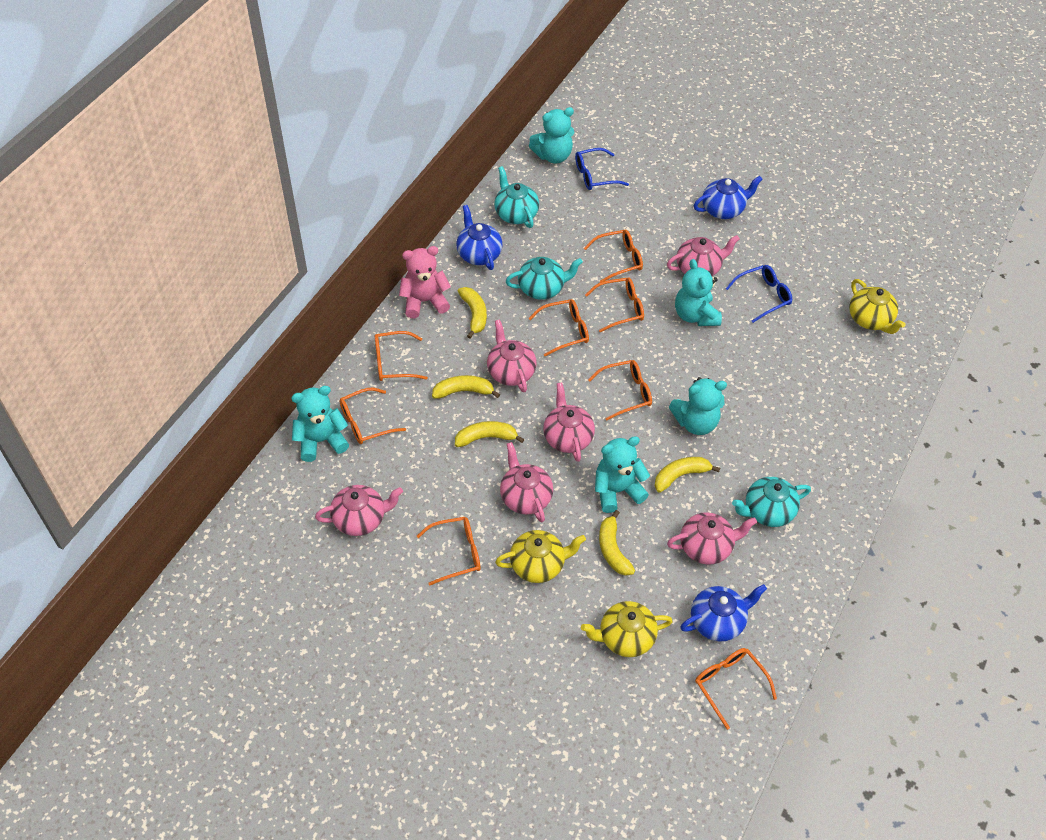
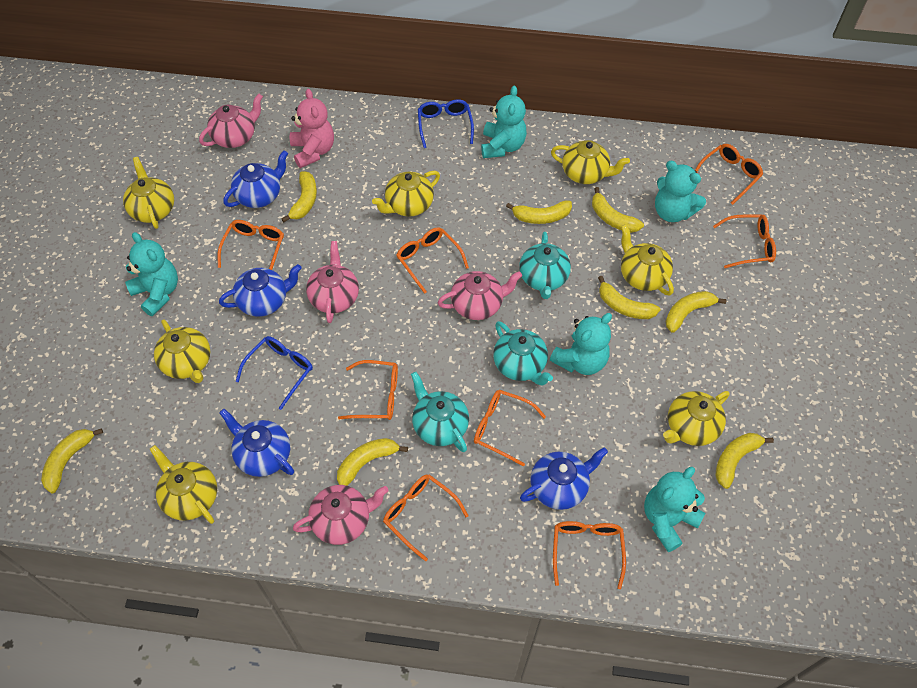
blue teapot: 3 -> 4
pink teapot: 6 -> 4
yellow banana: 5 -> 8
yellow teapot: 3 -> 7

